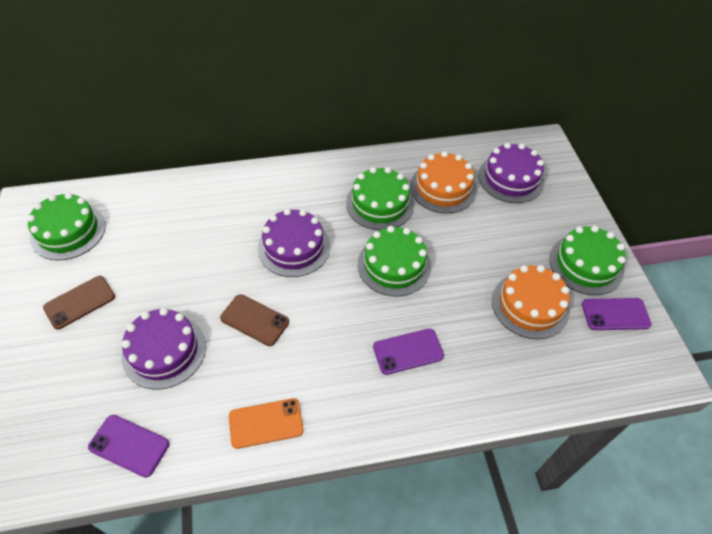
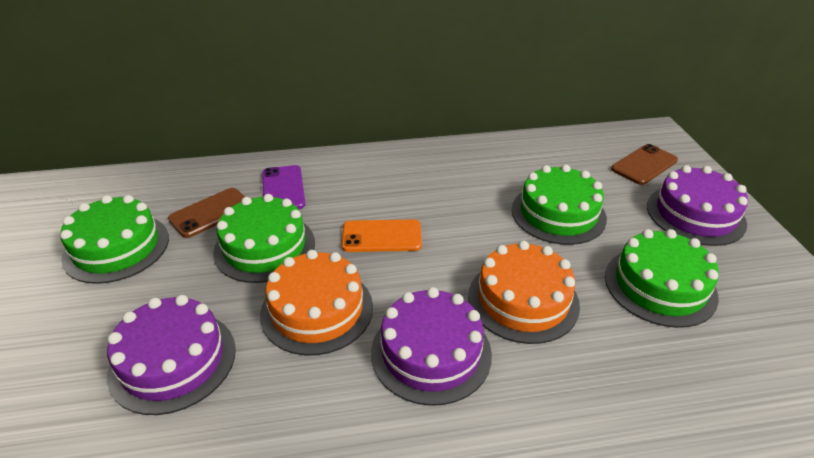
purple phone: 3 -> 1

